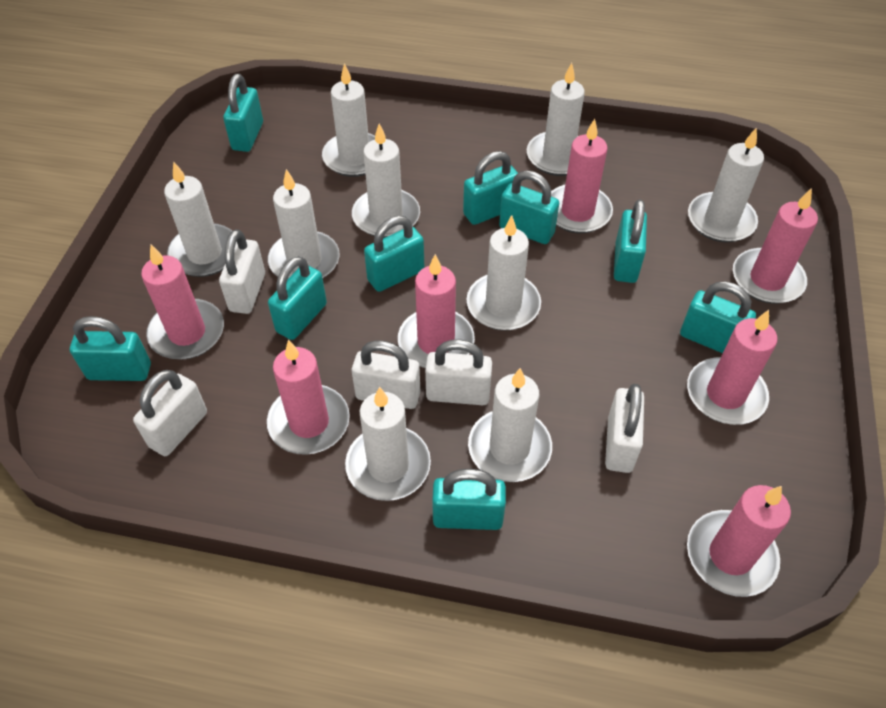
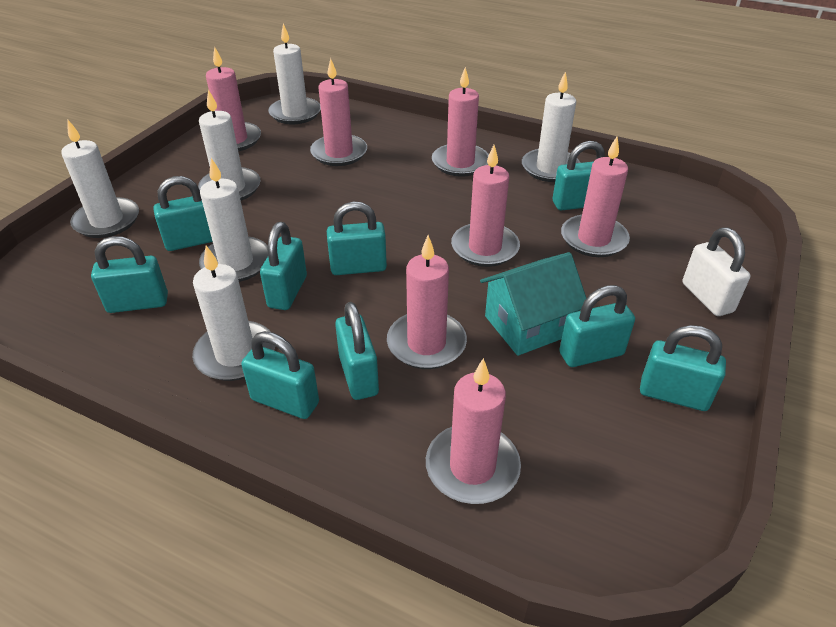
turquoise house: 0 -> 1
white candle: 9 -> 6
white padlock: 5 -> 1

